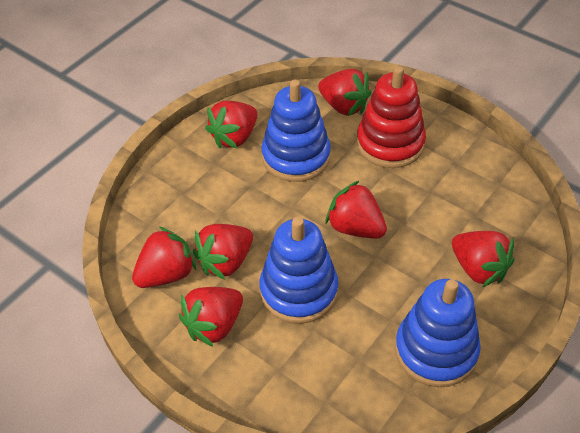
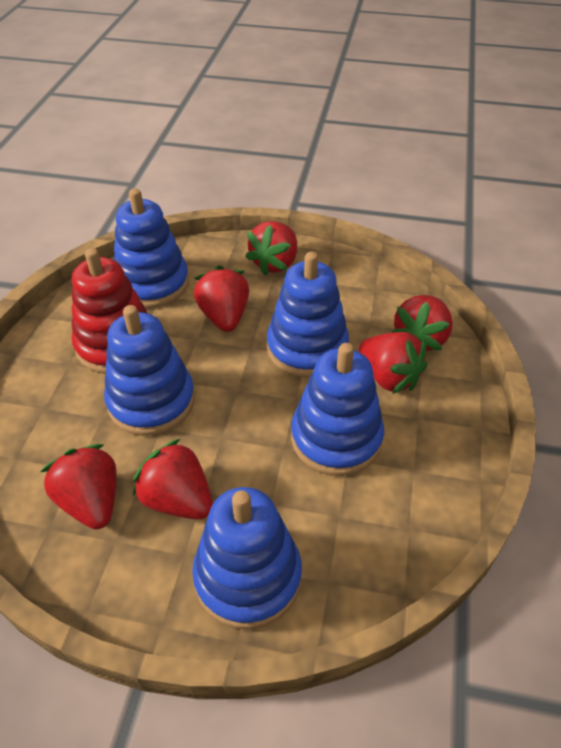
blue stacking toy: 3 -> 5
red strawberry: 7 -> 6

